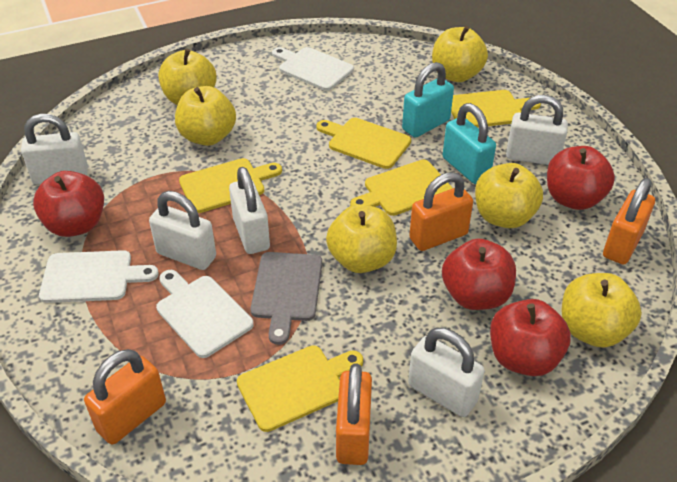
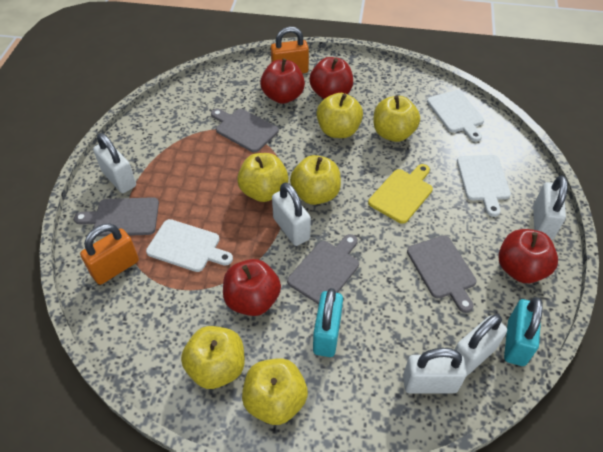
grey cutting board: 1 -> 4
orange padlock: 4 -> 2
yellow cutting board: 5 -> 1

